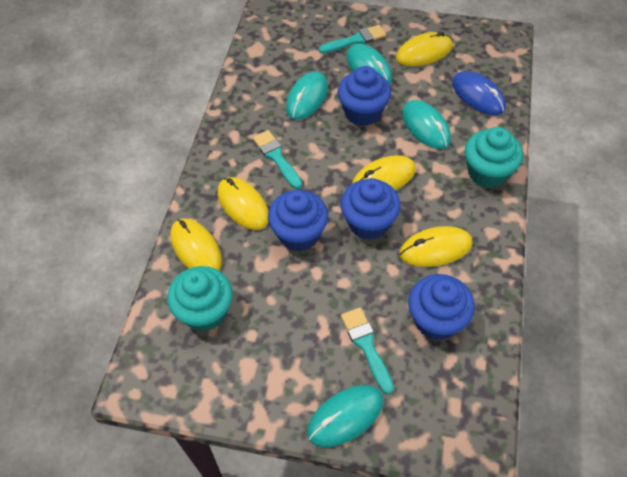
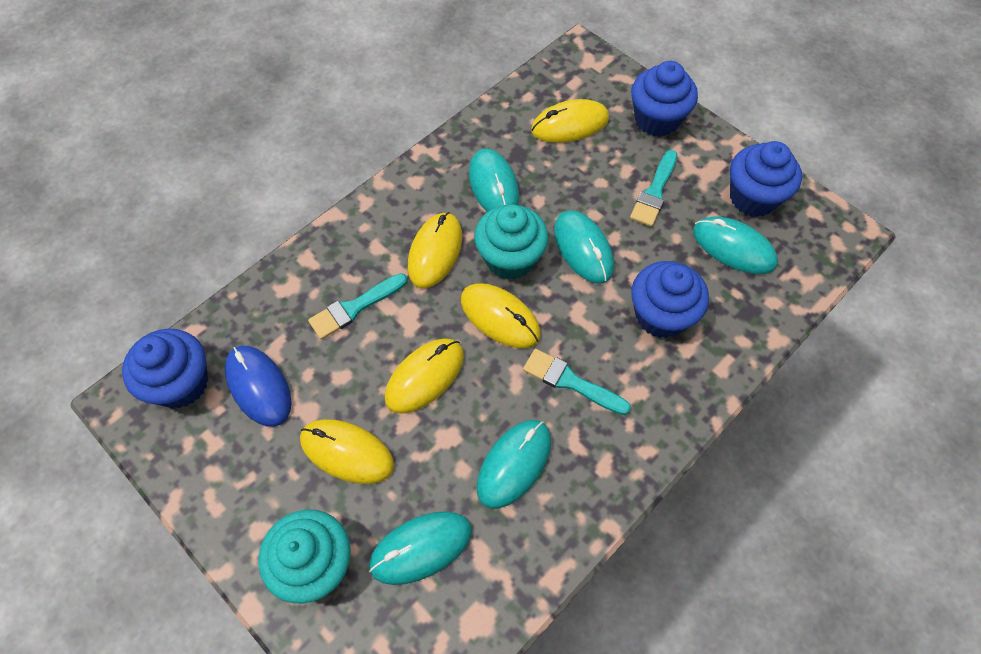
turquoise mouse: 4 -> 5

